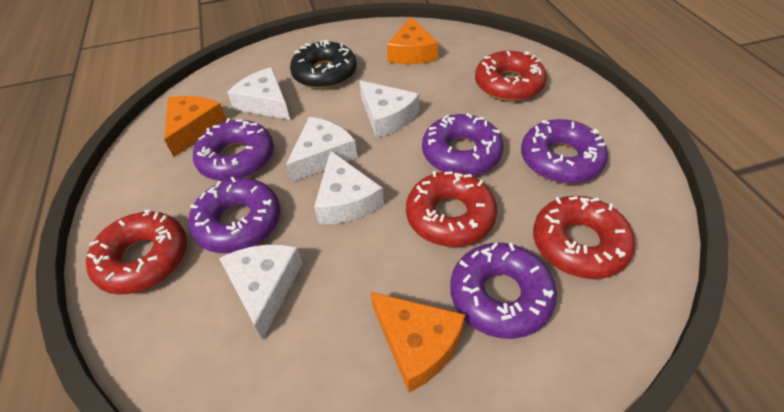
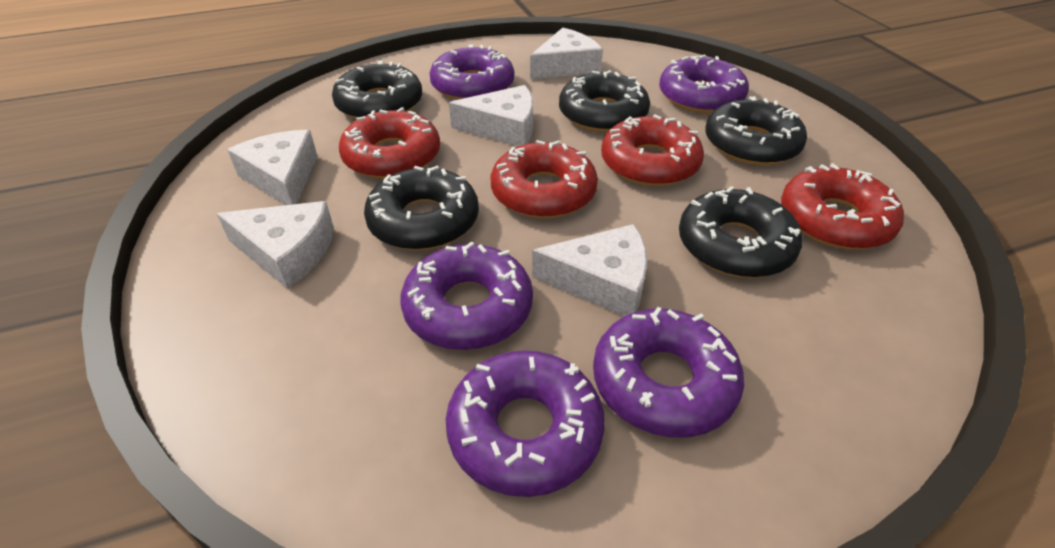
black donut: 1 -> 5
orange cheese: 3 -> 0

